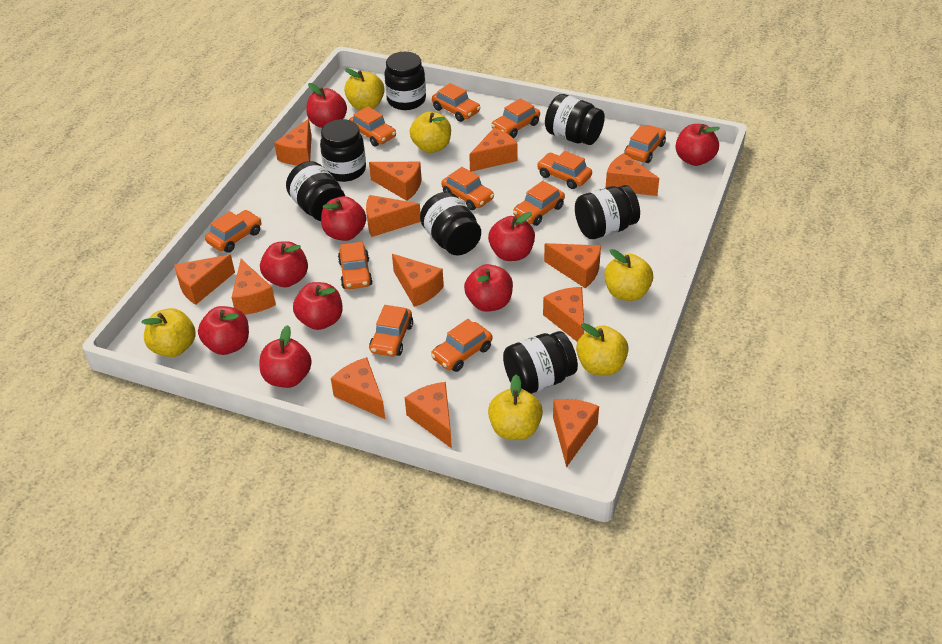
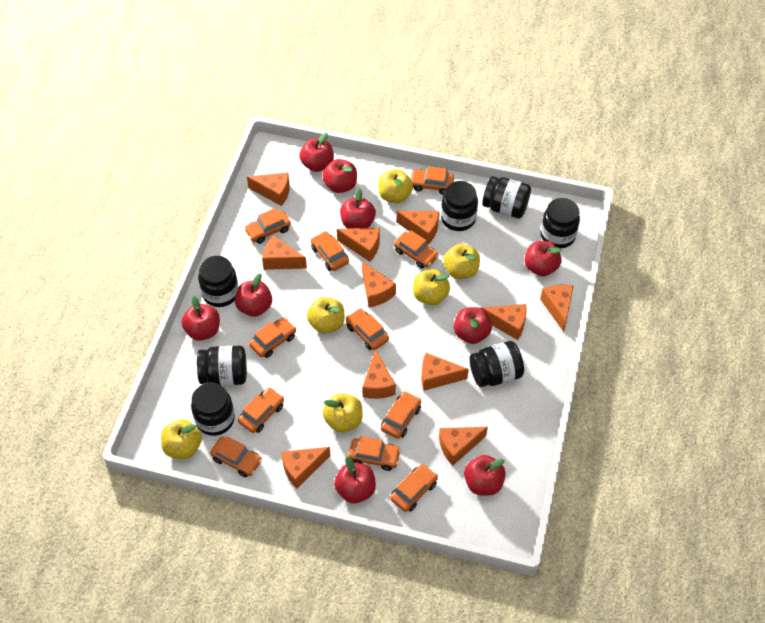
orange cheese: 13 -> 11

